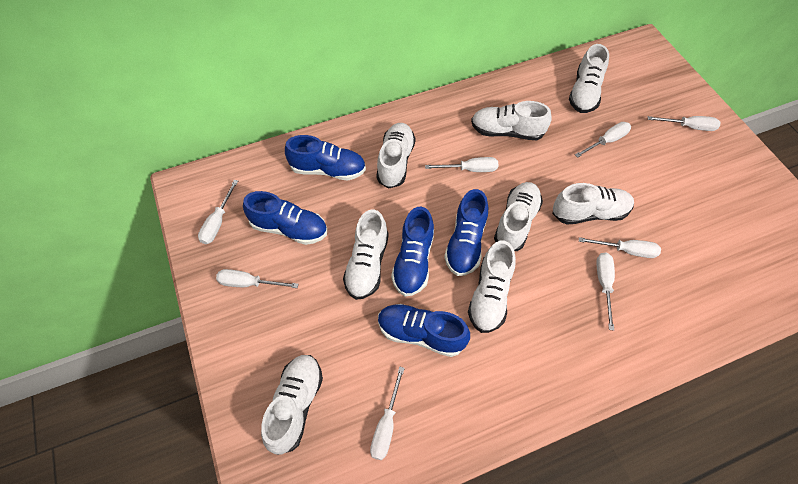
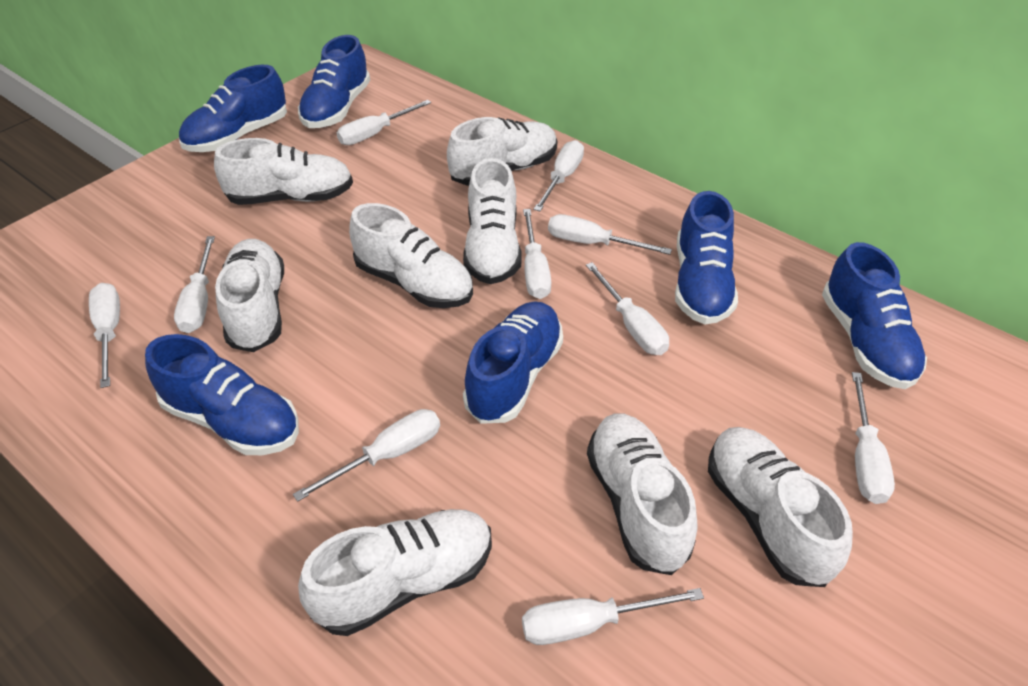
blue shoe: 5 -> 6
white screwdriver: 8 -> 10

